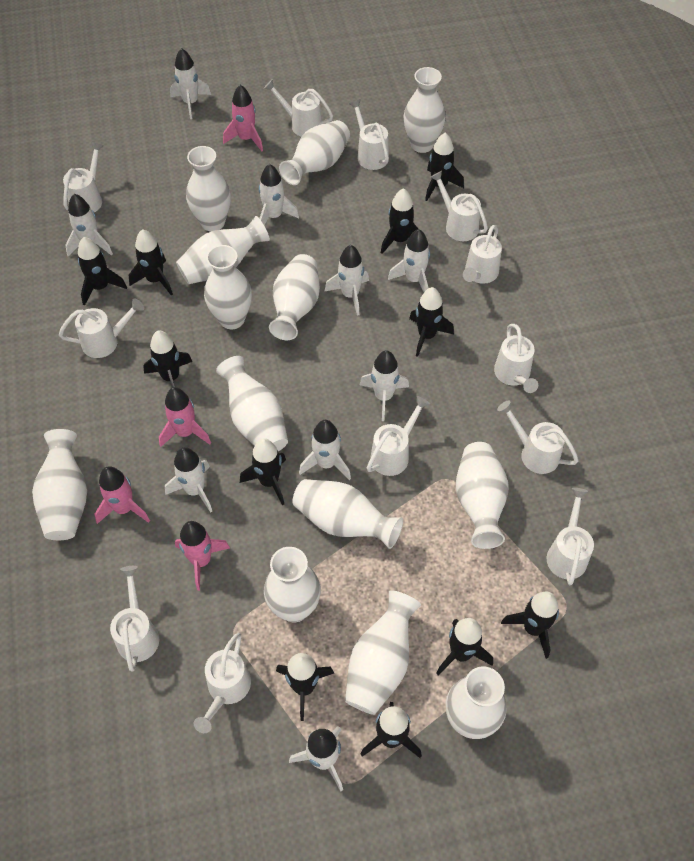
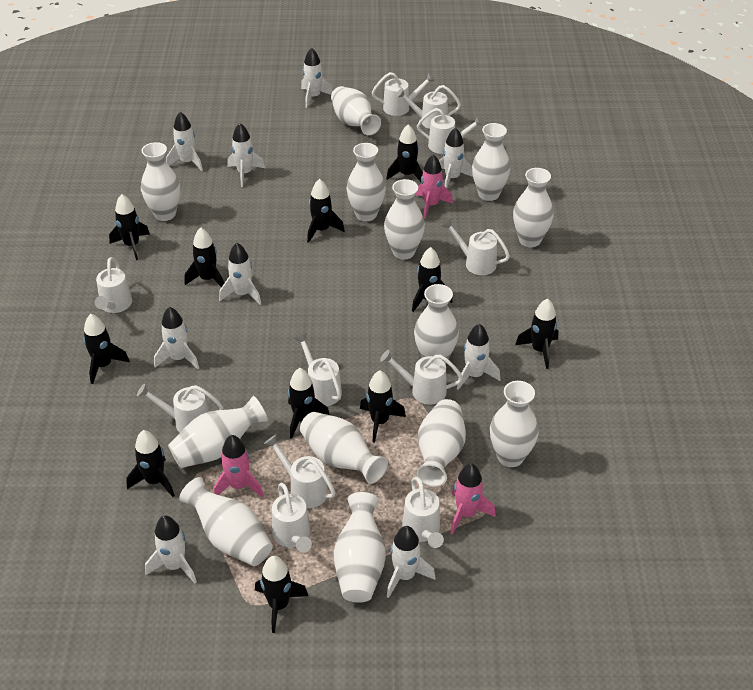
pink rocket: 4 -> 3
white watering can: 12 -> 11

